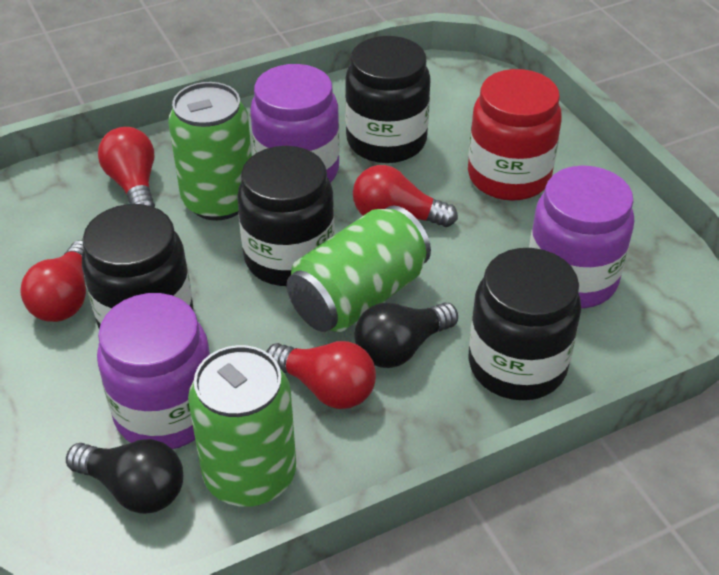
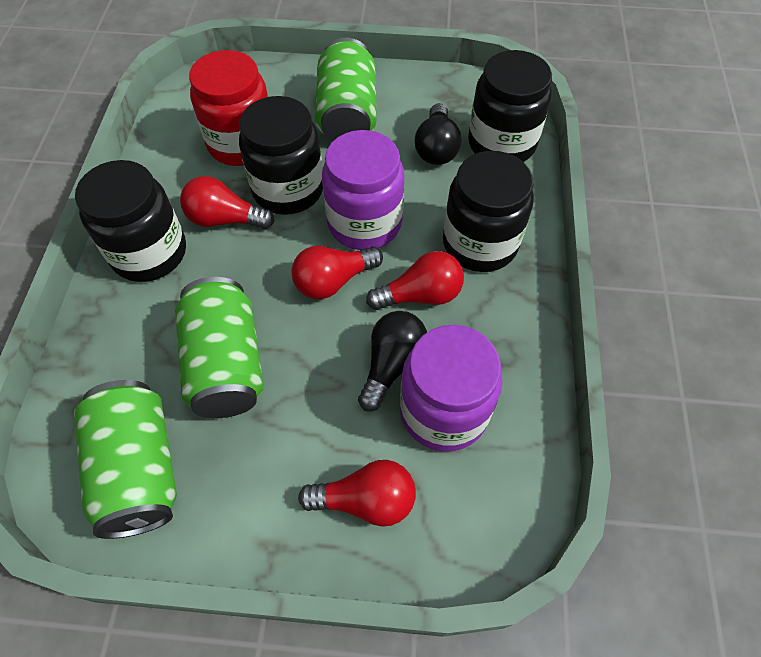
purple jar: 3 -> 2

